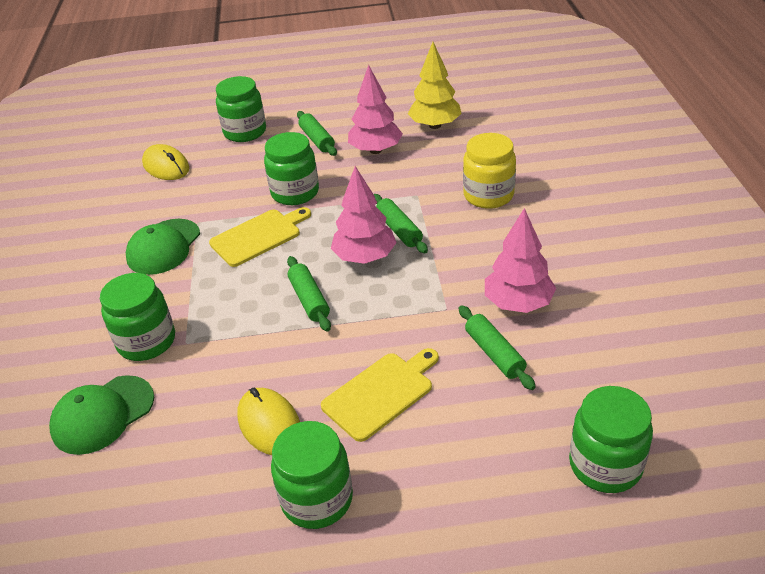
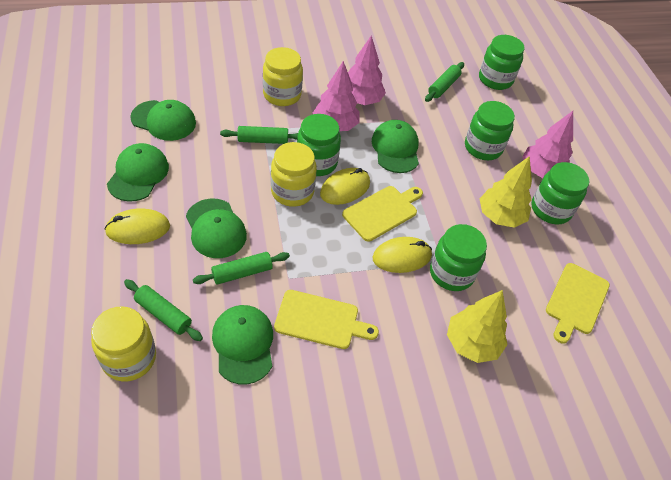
green cap: 2 -> 5
yellow cutting board: 2 -> 3
yellow jar: 1 -> 3
yellow mouse: 2 -> 3
yellow tree: 1 -> 2

